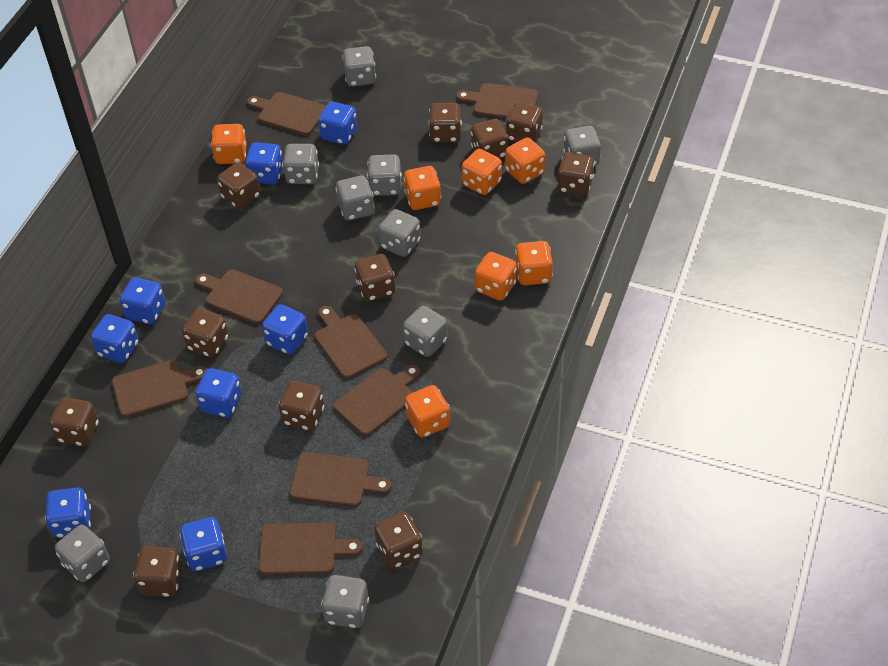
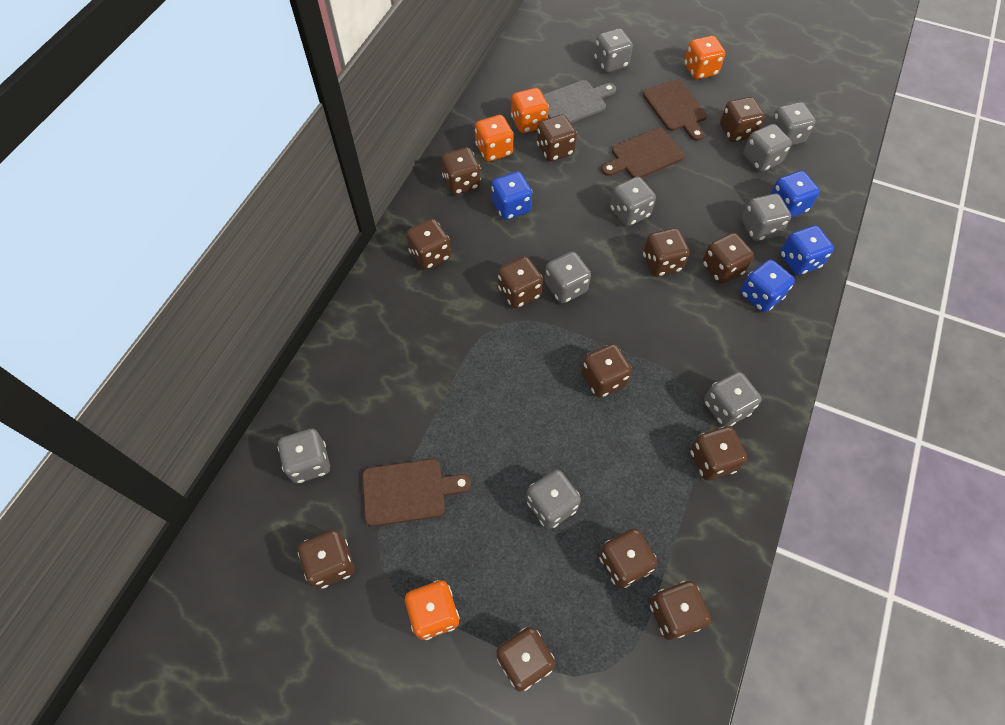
blue dice: 8 -> 4
brown cutting board: 8 -> 3
brown dice: 11 -> 13
grey cutting board: 0 -> 1
orange dice: 7 -> 4

